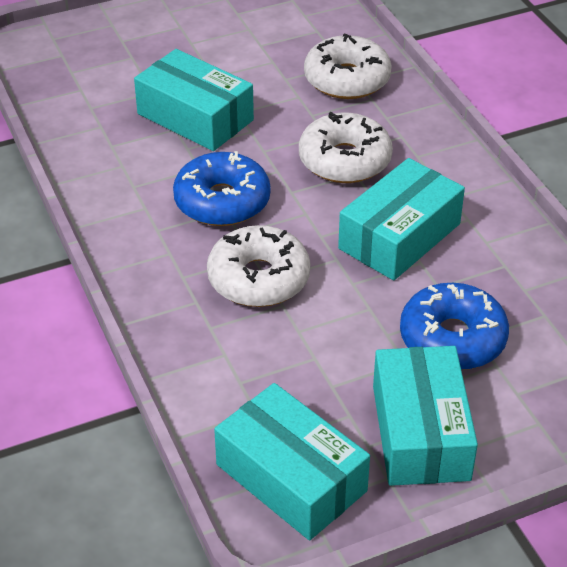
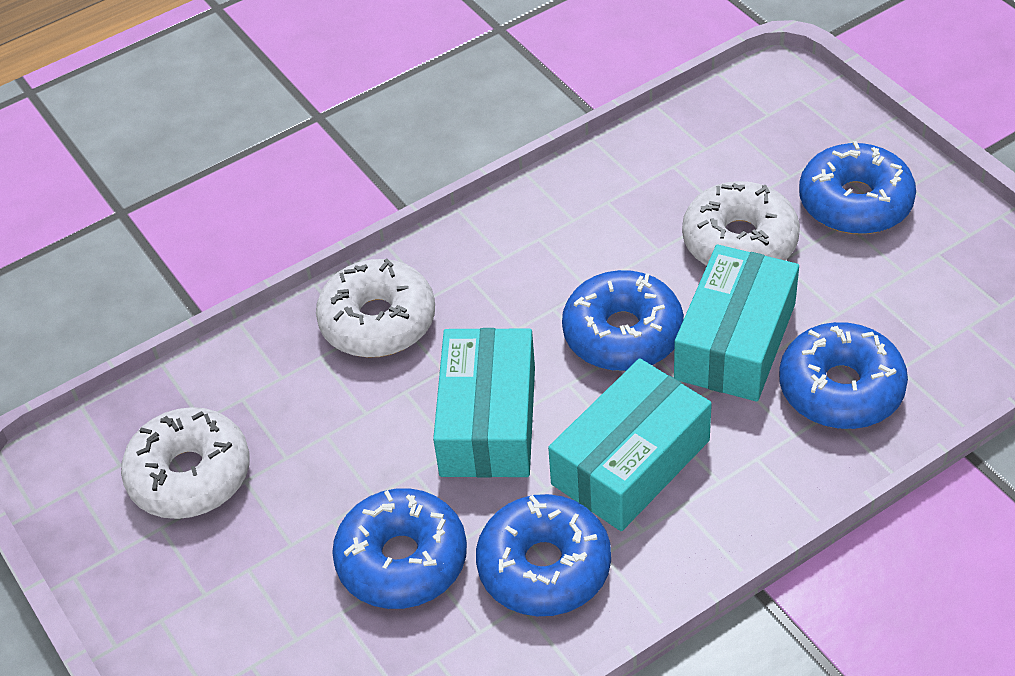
blue donut: 2 -> 5
turquoise box: 4 -> 3

